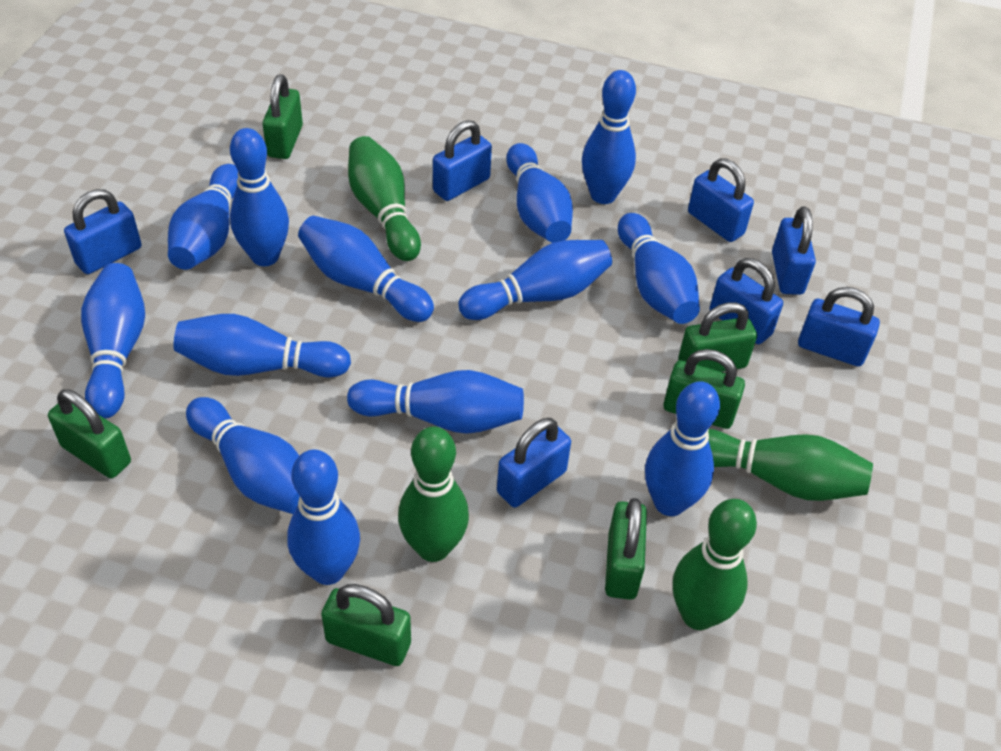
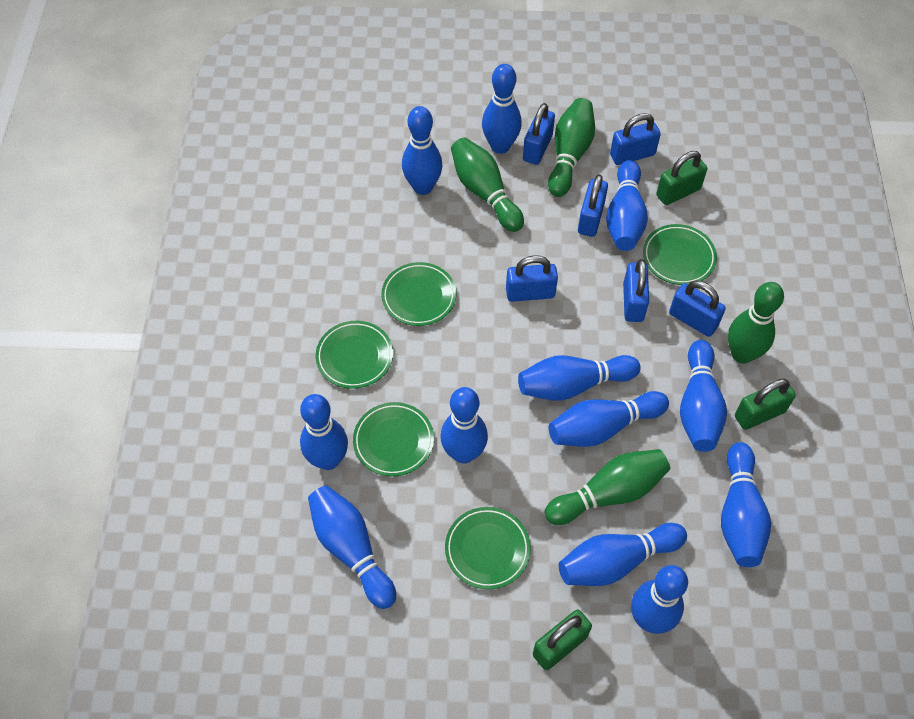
blue bowling pin: 13 -> 12
blue padlock: 7 -> 6
green padlock: 6 -> 3
green plate: 0 -> 5

